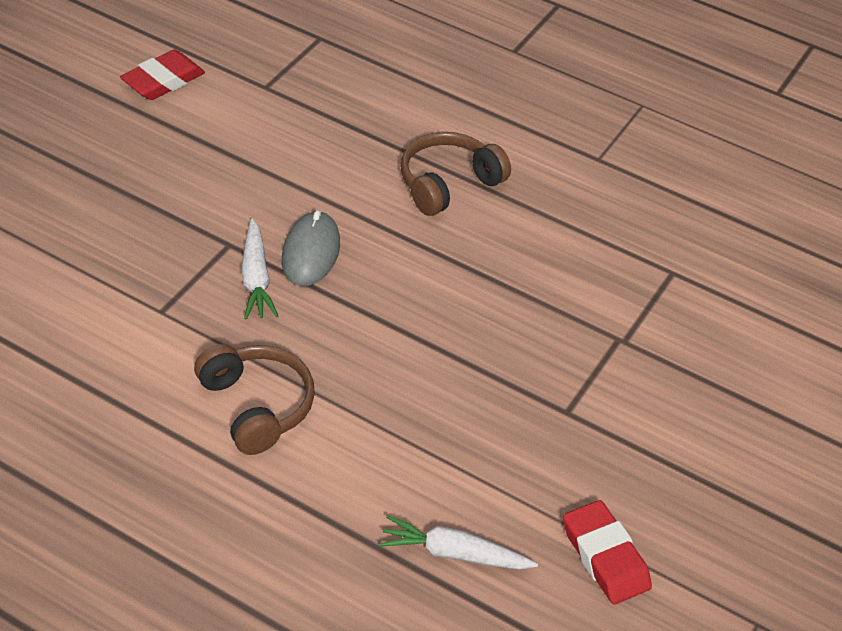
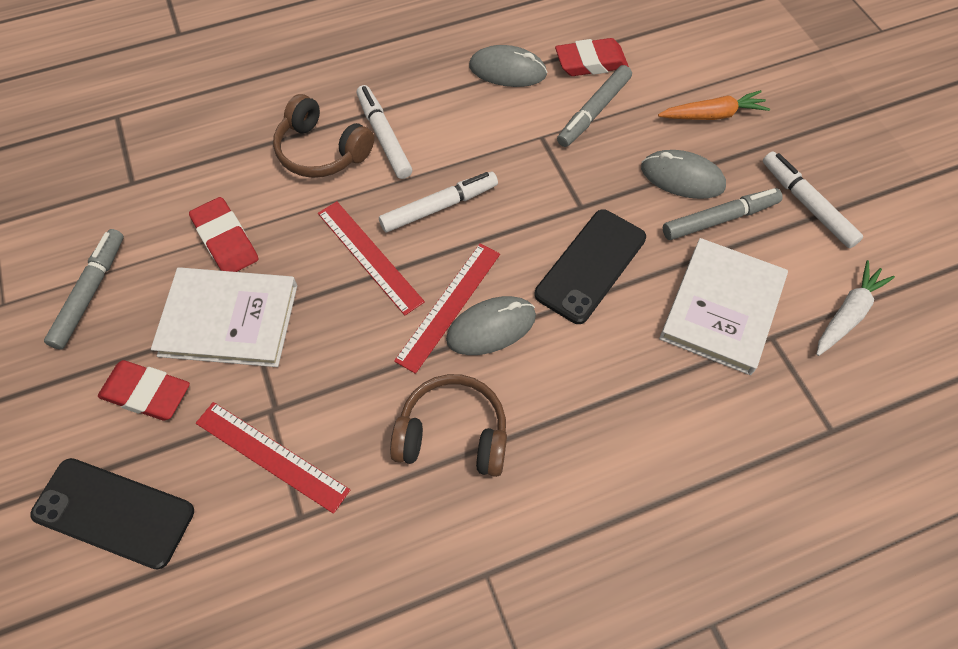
black phone: 0 -> 2
grey marker: 0 -> 3
grey mouse: 1 -> 3
orange carrot: 0 -> 1
red eraser: 2 -> 3
red ruler: 0 -> 3
white book: 0 -> 2
white carrot: 2 -> 1
white marker: 0 -> 3

